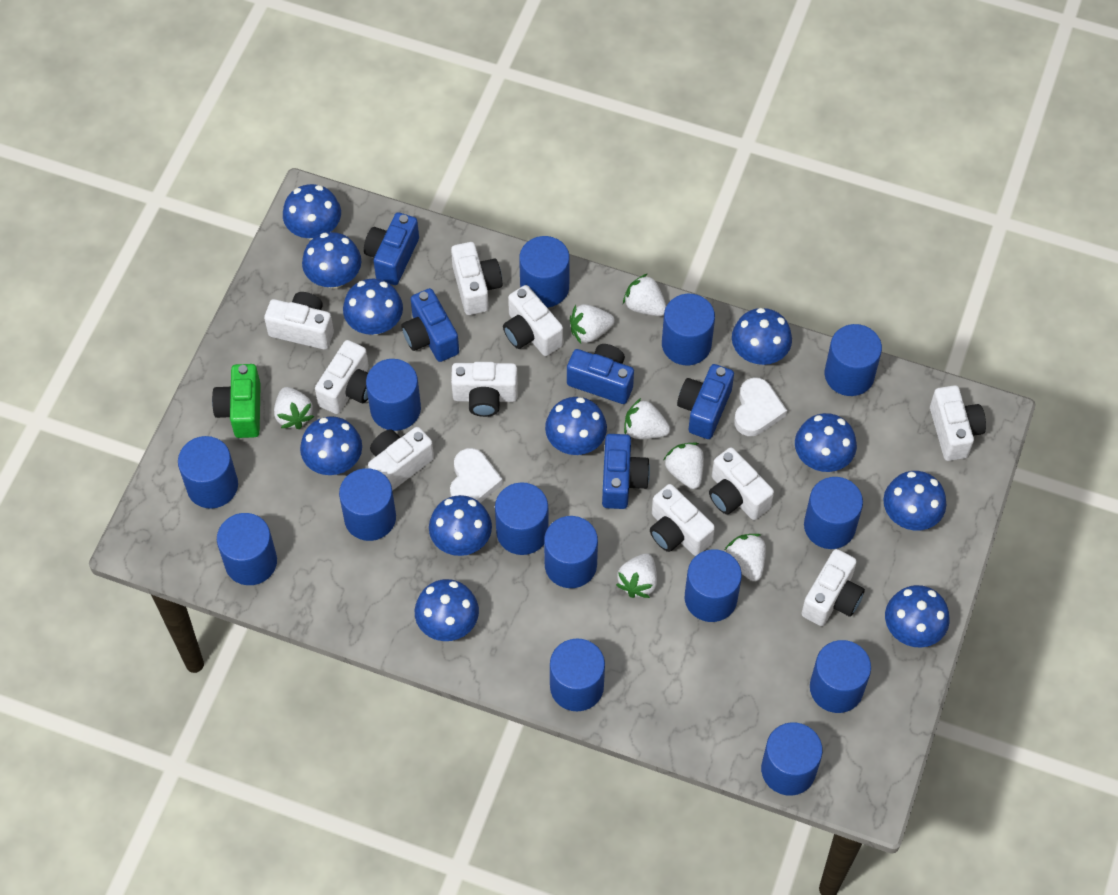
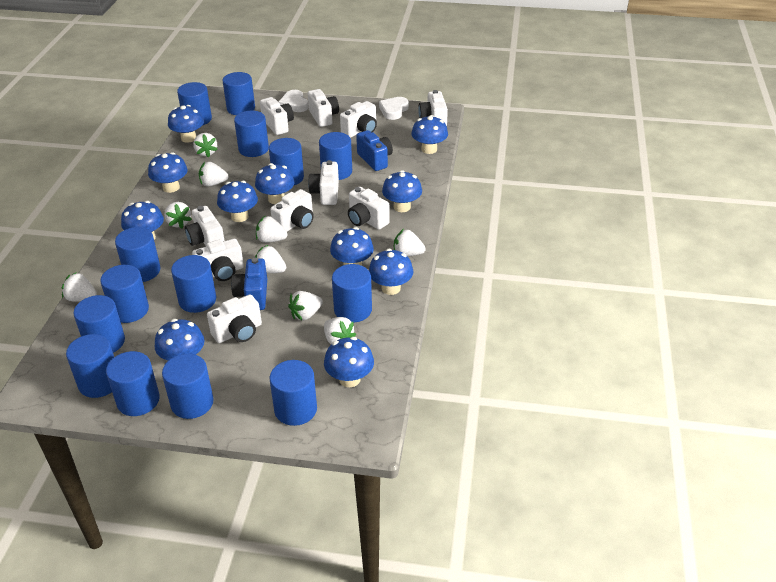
blue camera: 5 -> 2
green camera: 1 -> 0
white strawberry: 7 -> 9

